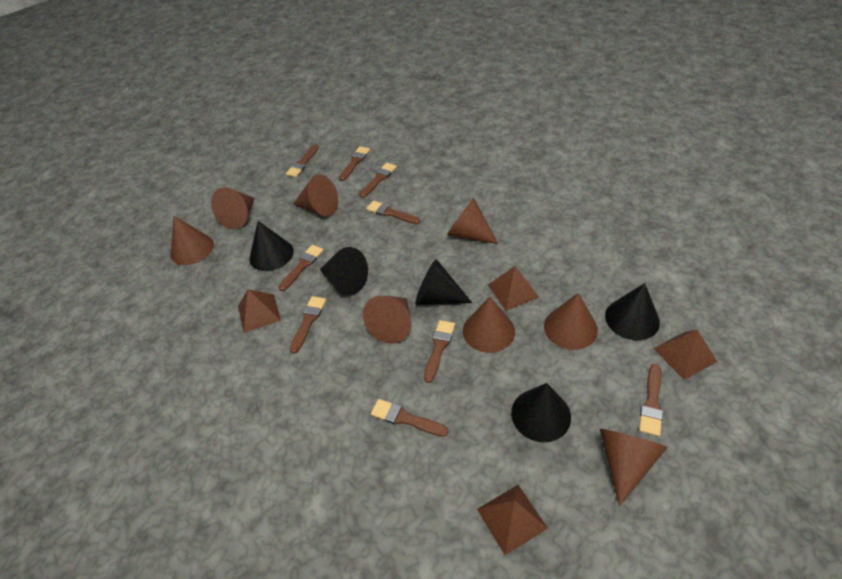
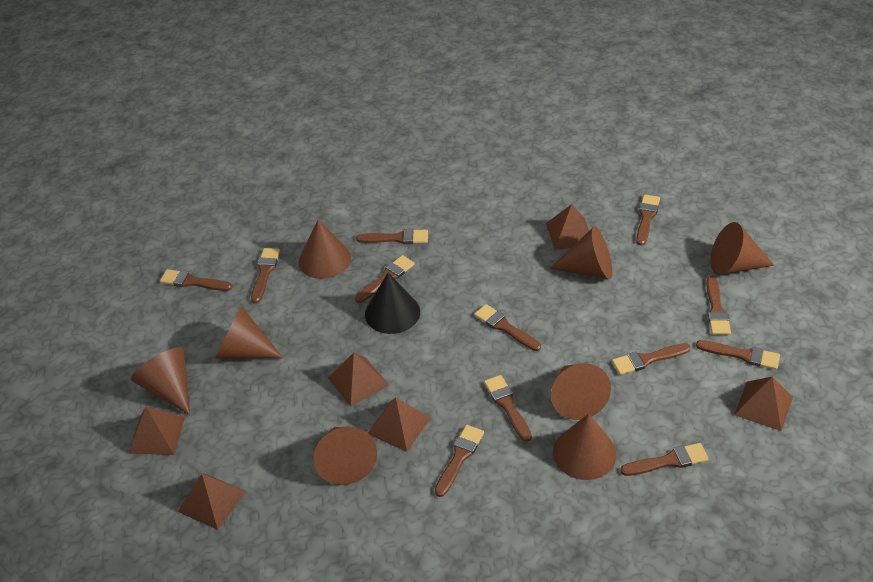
black cone: 5 -> 1
brown brush: 9 -> 12
brown pyramid: 4 -> 6

